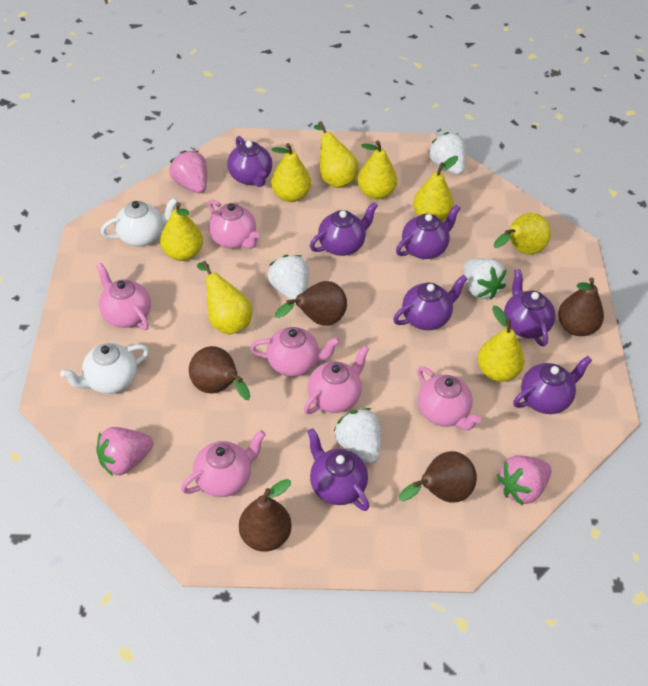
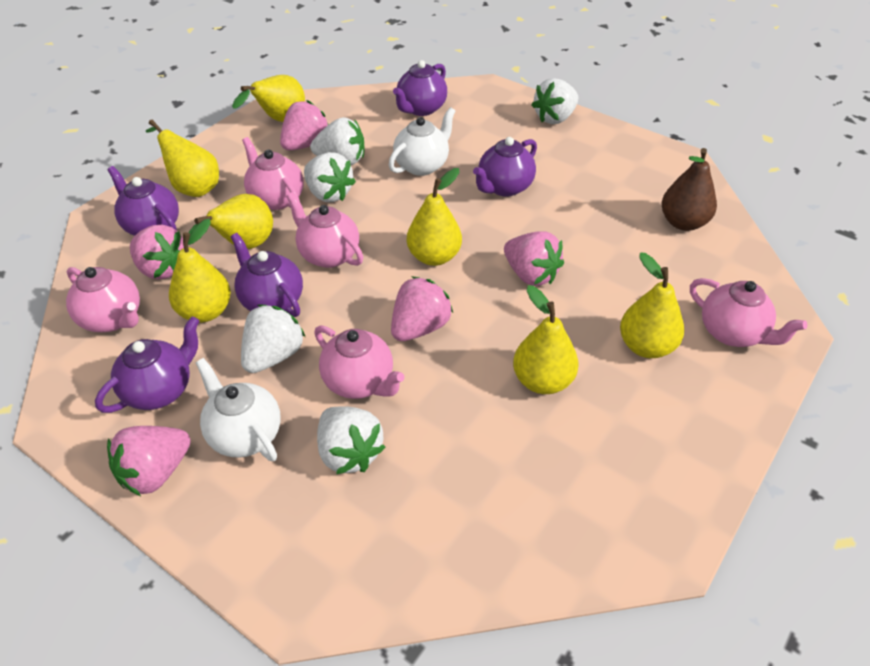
brown pear: 5 -> 1
pink strawberry: 3 -> 5
pink teapot: 6 -> 5
purple teapot: 7 -> 5
white strawberry: 4 -> 5
yellow pear: 8 -> 7

